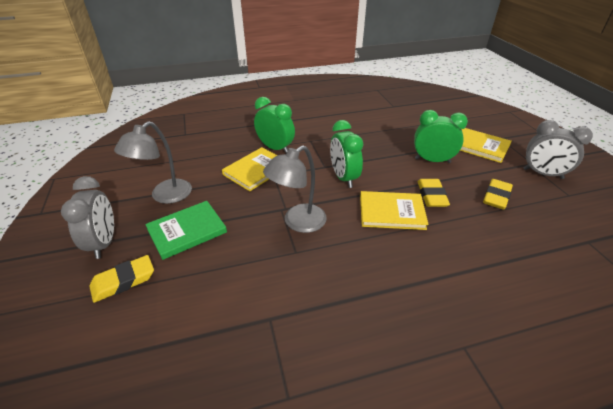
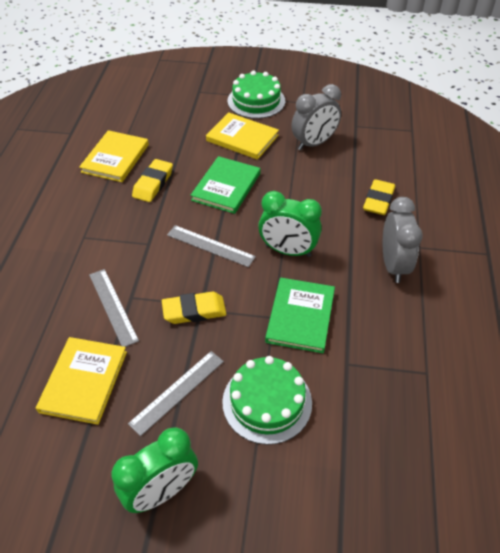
green book: 1 -> 2
green cake: 0 -> 2
green clock: 3 -> 2
grey lamp: 2 -> 0
grey ruler: 0 -> 3

